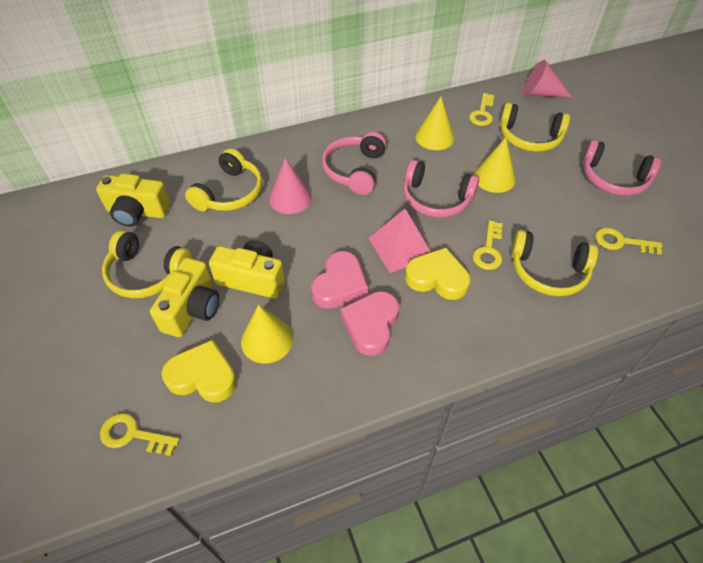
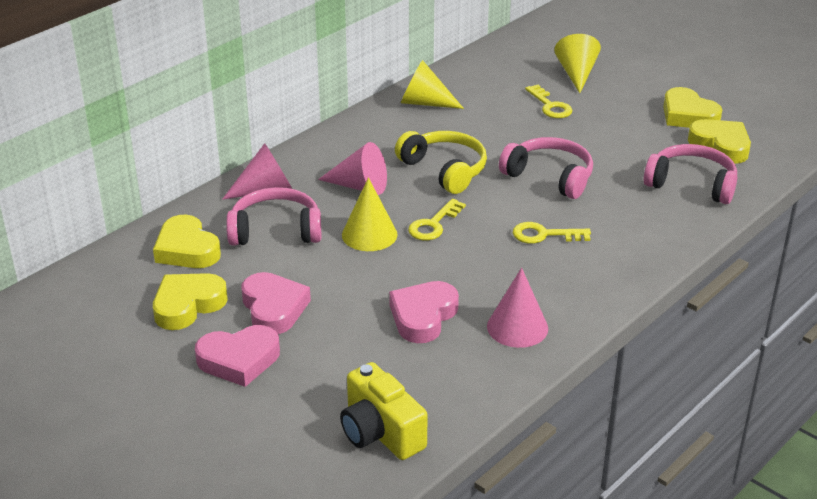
pink cone: 2 -> 3
pink heart: 2 -> 3
pink pyramid: 1 -> 0
yellow camera: 3 -> 1
yellow headphones: 4 -> 1
yellow heart: 2 -> 4
yellow key: 4 -> 3

